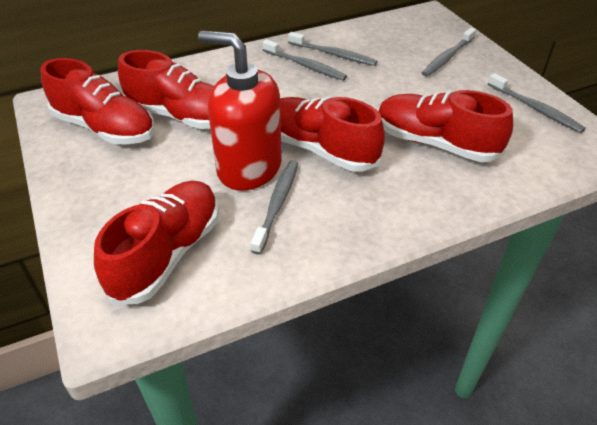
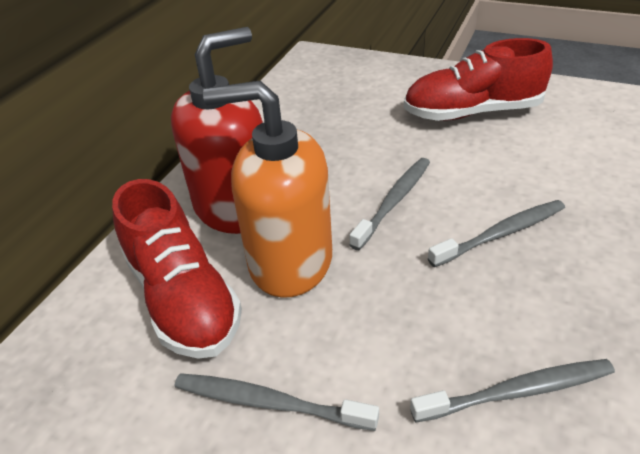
grey toothbrush: 5 -> 4
orange soap dispenser: 0 -> 1
red shoe: 5 -> 2

